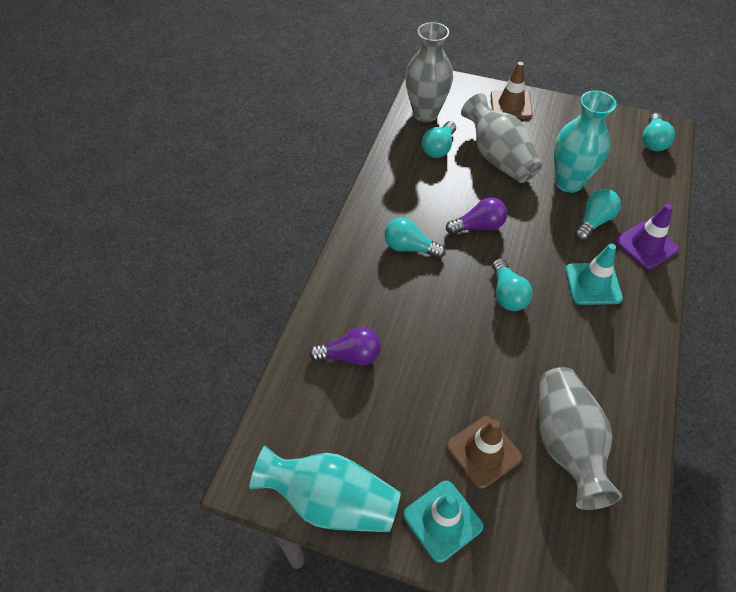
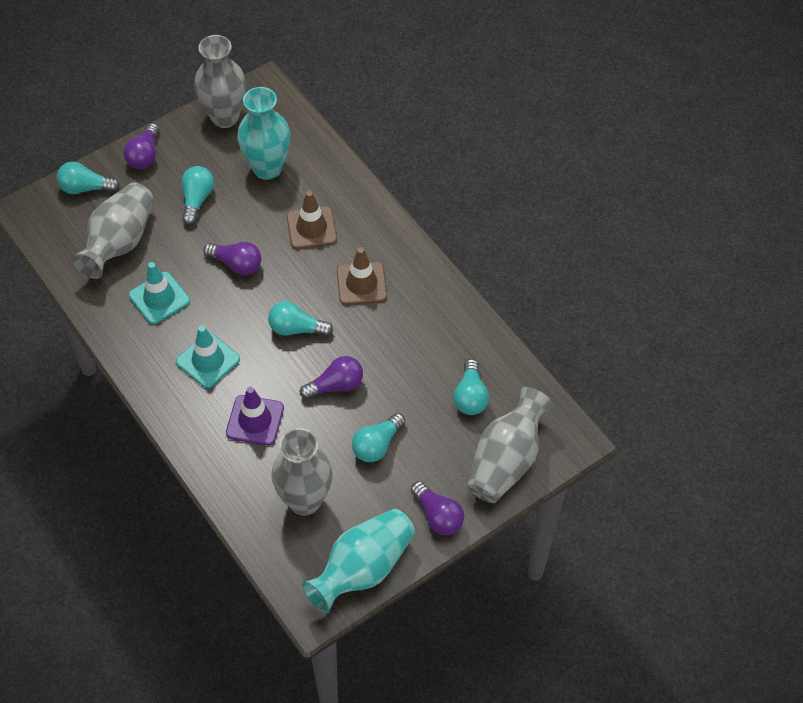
grey vase: 3 -> 4
purple light bulb: 2 -> 4

